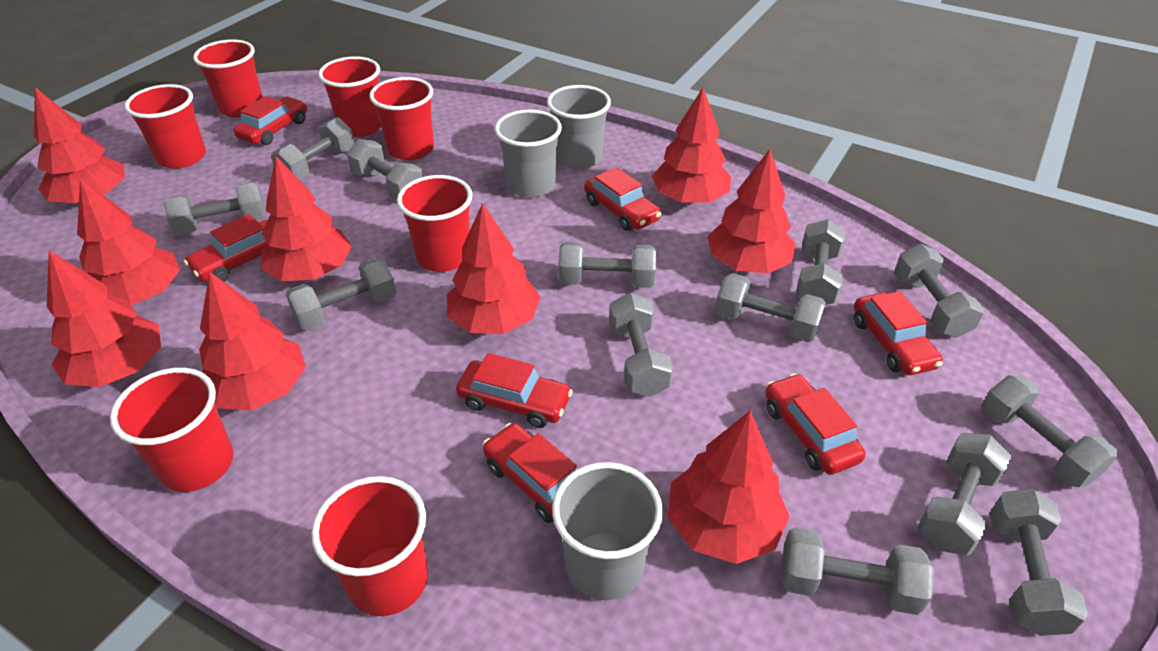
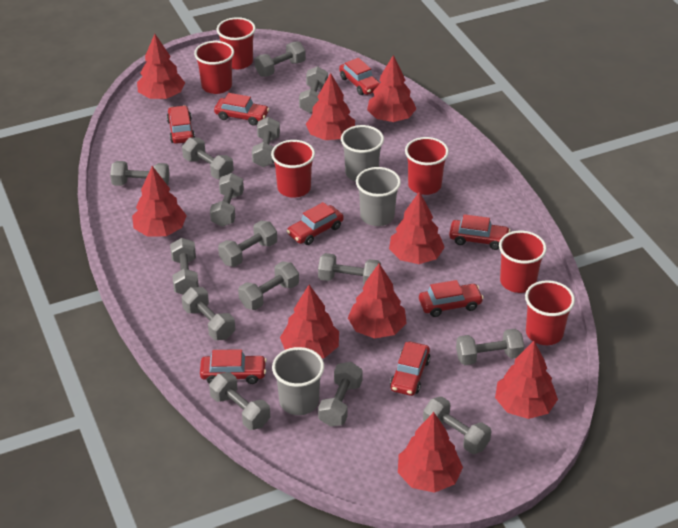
grey dumbbell: 13 -> 15
red car: 7 -> 8
red cup: 7 -> 6

